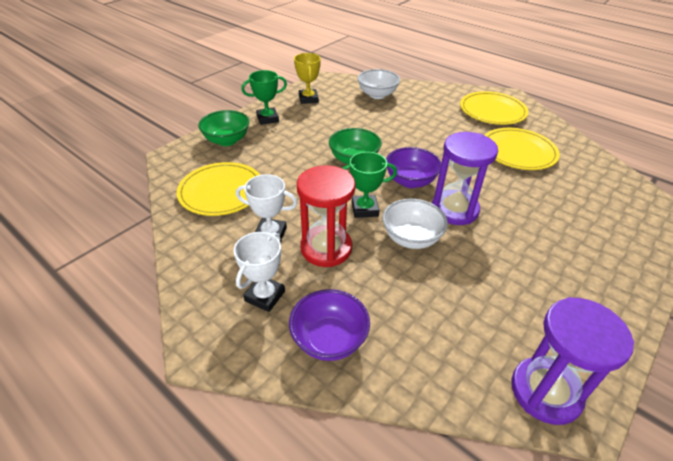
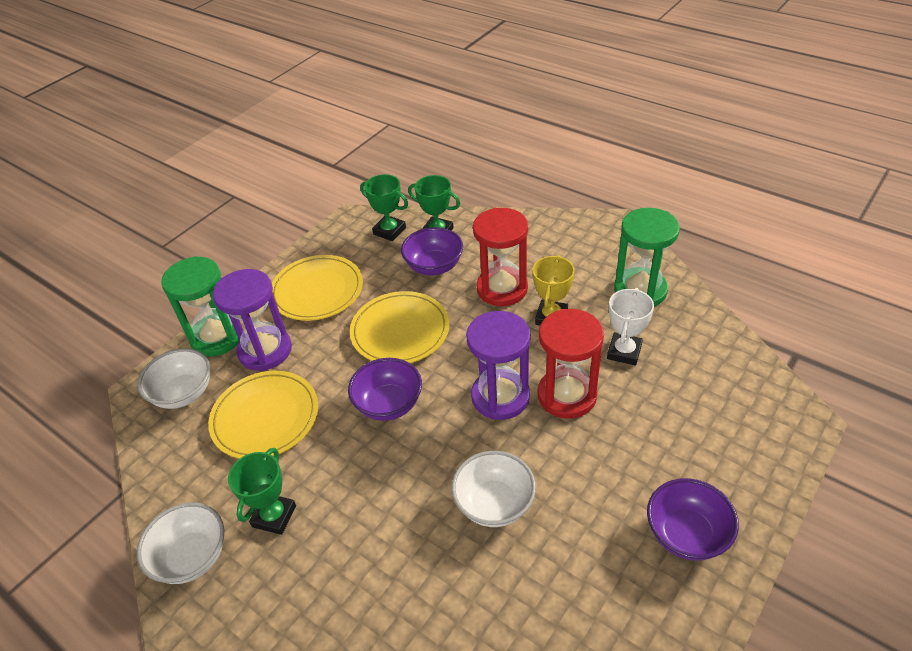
green bowl: 2 -> 0
green hourglass: 0 -> 2
green trophy: 2 -> 3
purple bowl: 2 -> 3
red hourglass: 1 -> 2
white bowl: 2 -> 3
white trophy: 2 -> 1

